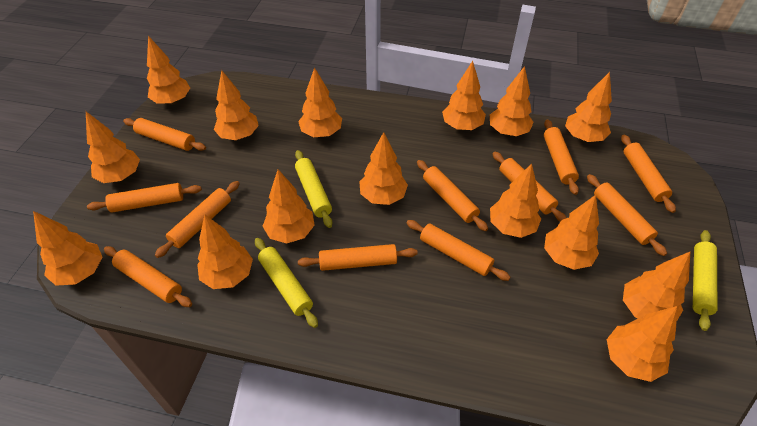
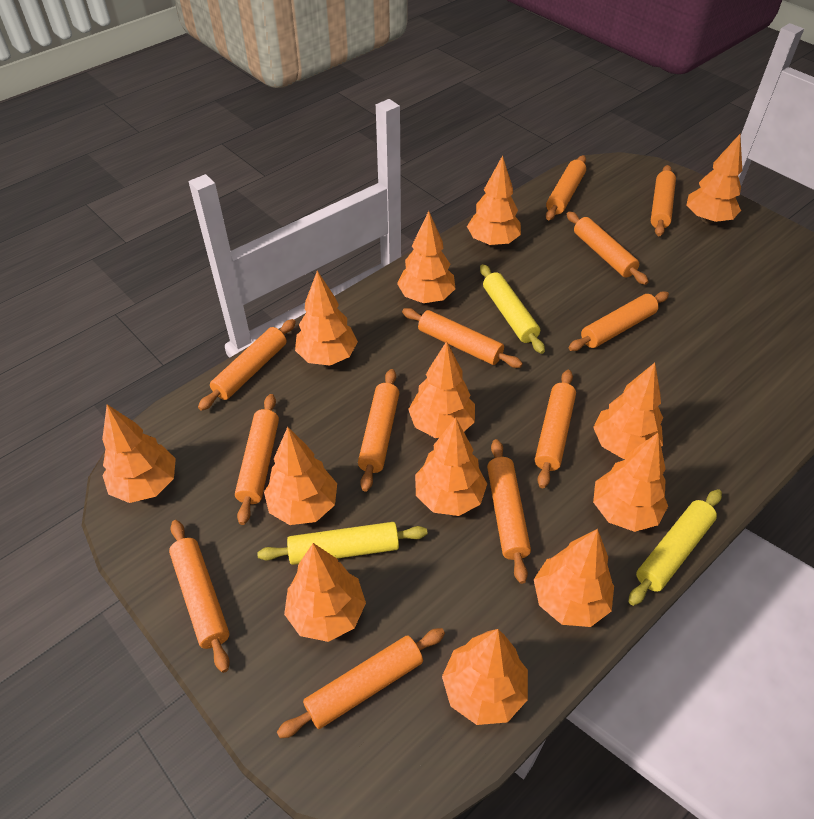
orange rolling pin: 11 -> 12
orange tree: 15 -> 13

